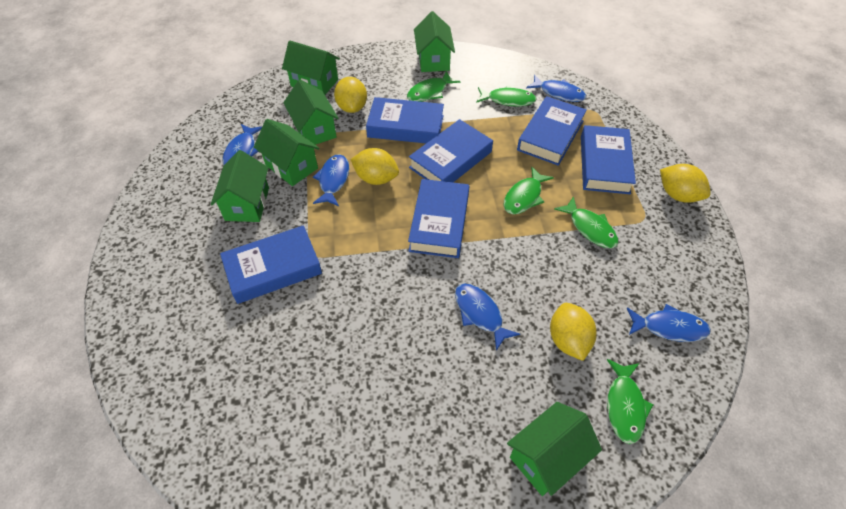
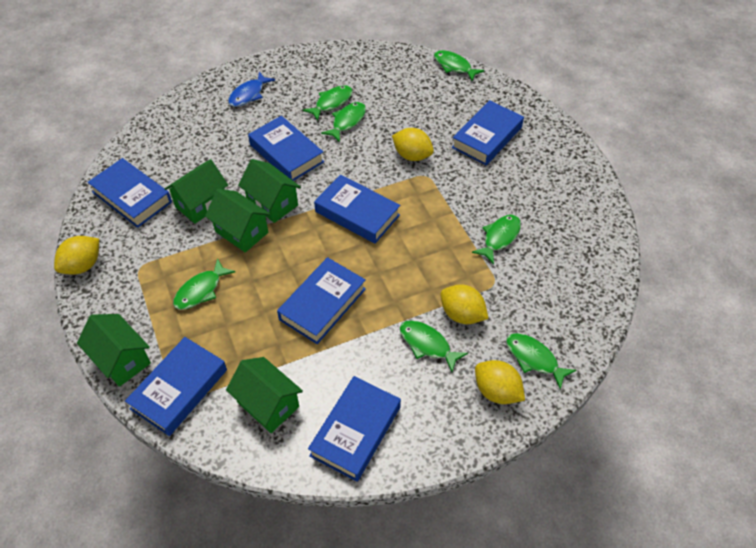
blue book: 6 -> 7
blue fish: 5 -> 1
green fish: 5 -> 7
green house: 6 -> 5

